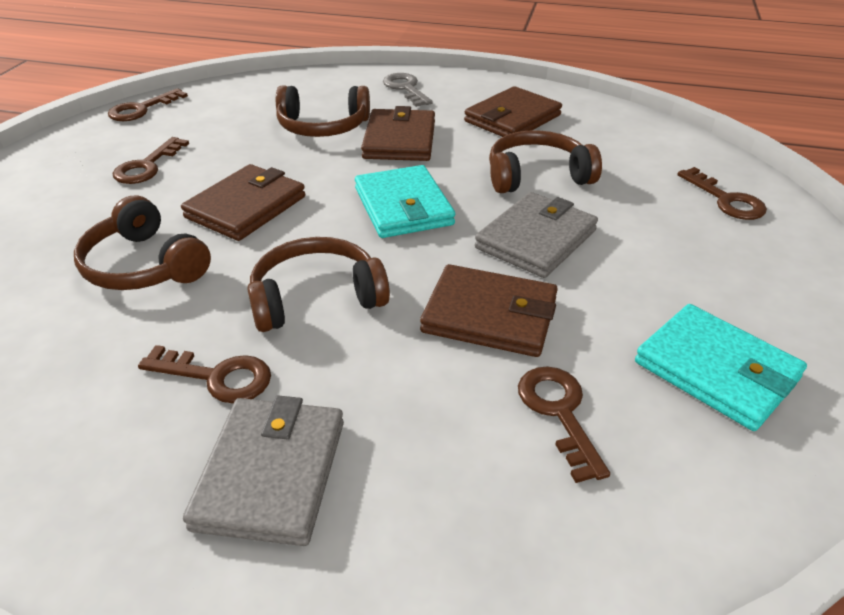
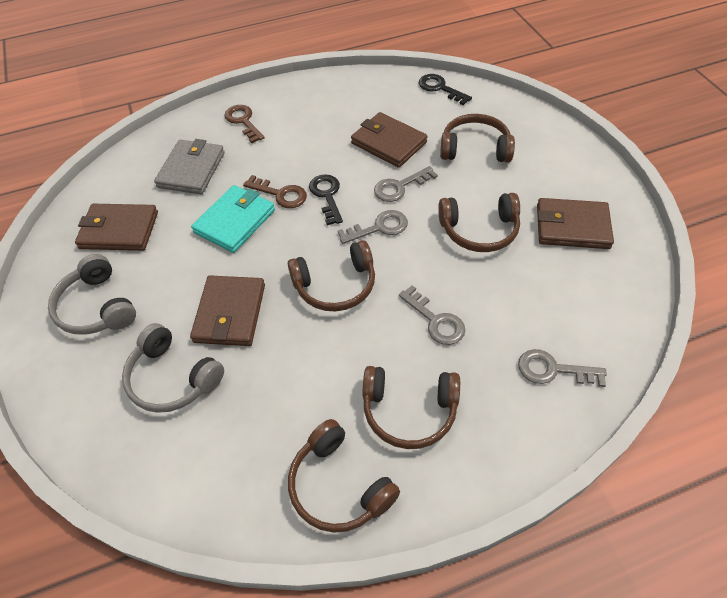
black key: 0 -> 2
brown headphones: 4 -> 5
brown key: 5 -> 2
grey headphones: 0 -> 2
grey key: 1 -> 4
grey wallet: 2 -> 1
turquoise wallet: 2 -> 1

